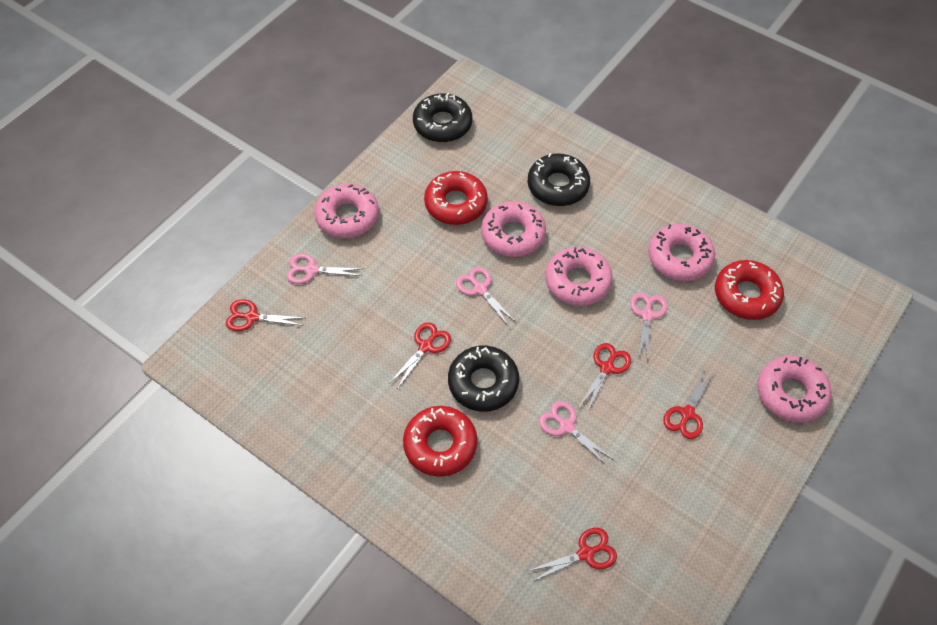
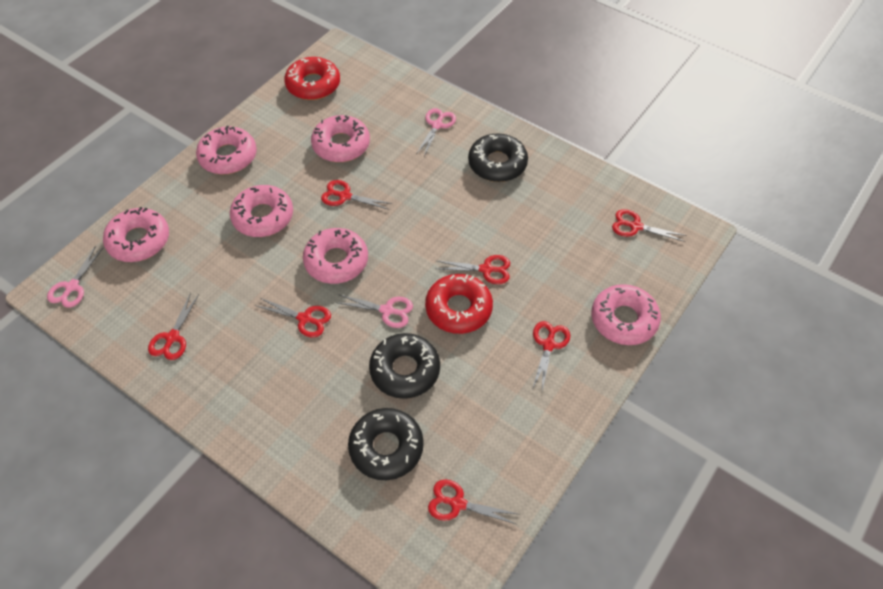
pink donut: 5 -> 6
pink scissors: 4 -> 3
red donut: 3 -> 2
red scissors: 5 -> 7

